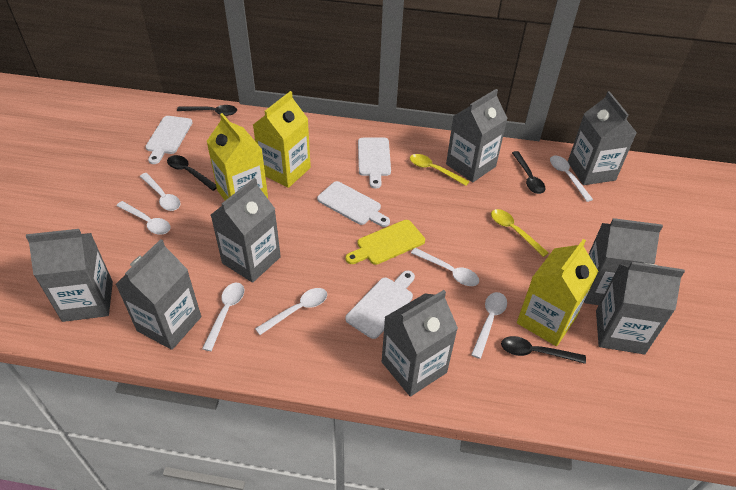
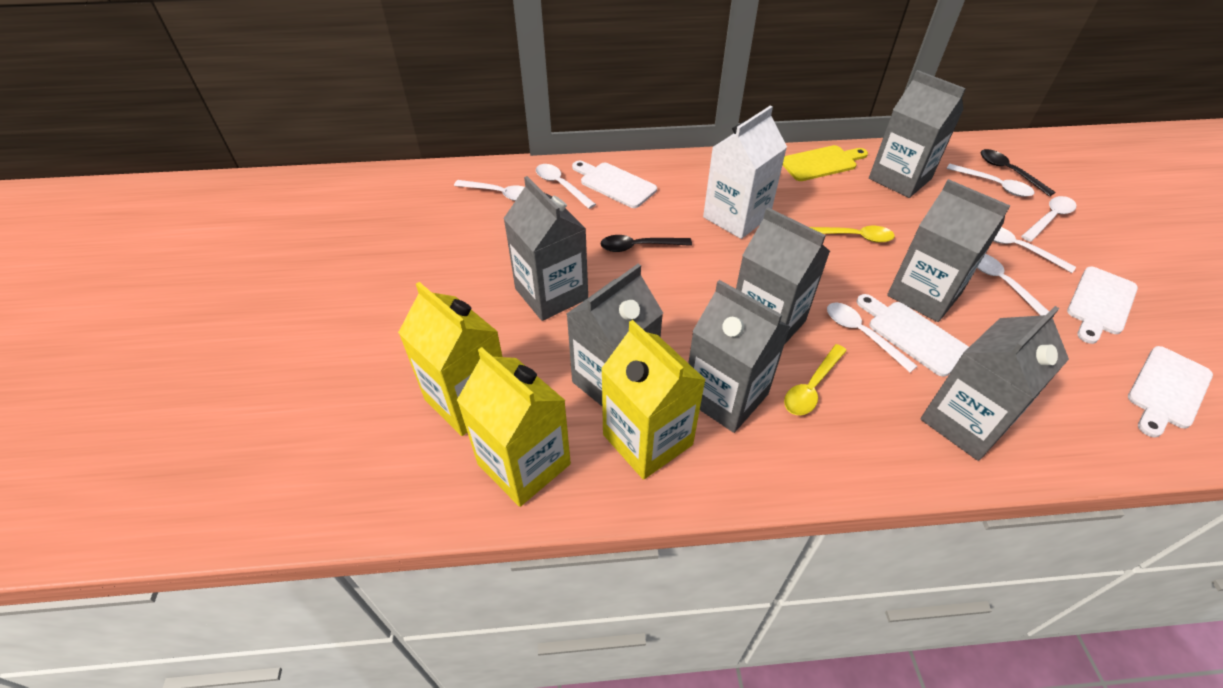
black spoon: 4 -> 2
grey carton: 8 -> 7
white carton: 0 -> 1

